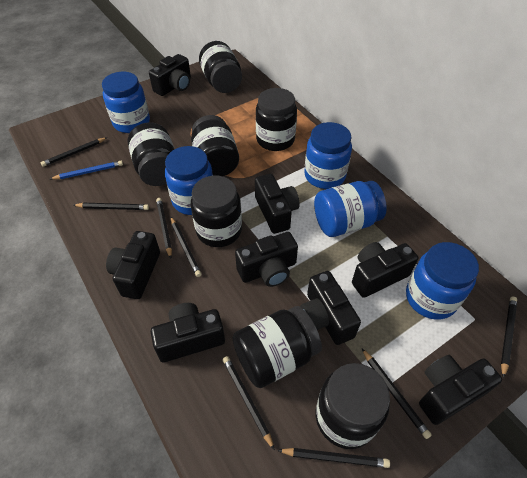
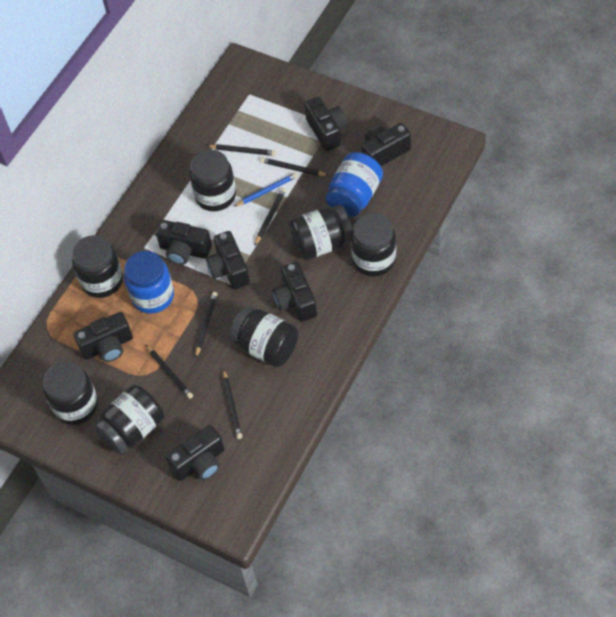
black camera: 8 -> 7
black pencil: 8 -> 6
blue jar: 5 -> 2

